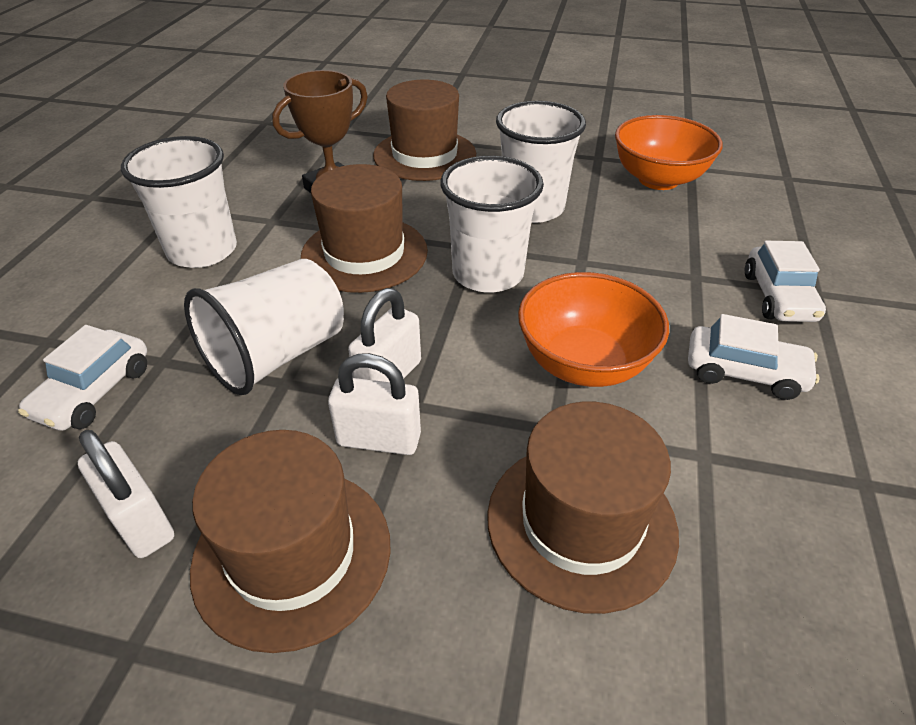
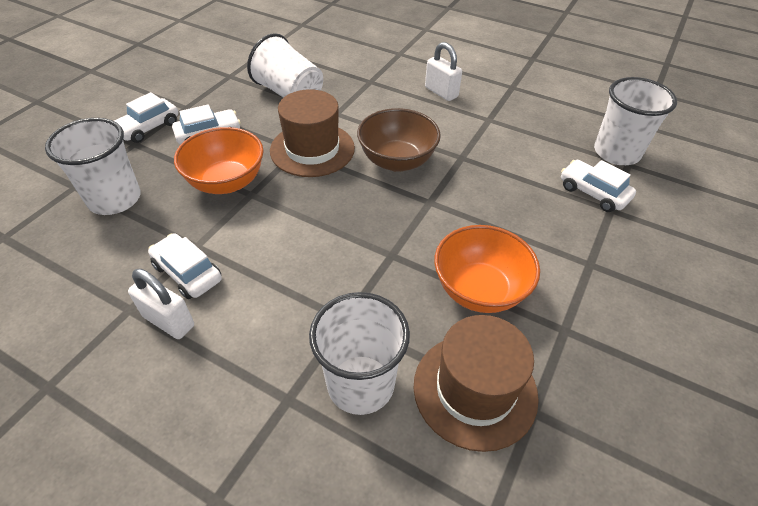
brown bowl: 0 -> 1
brown hat: 4 -> 2
brown trophy: 1 -> 0
white car: 3 -> 4
white padlock: 3 -> 2

